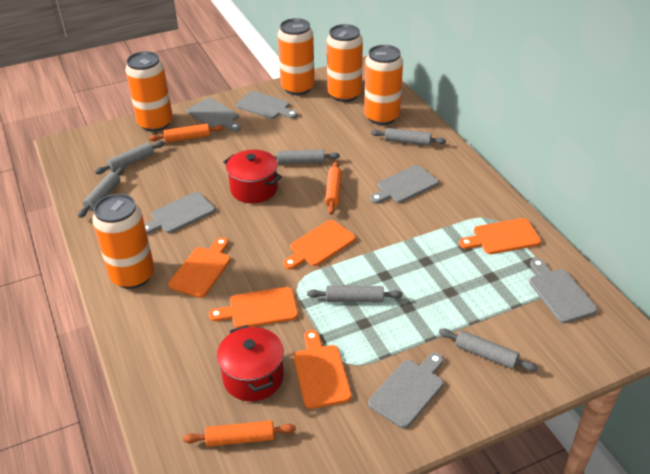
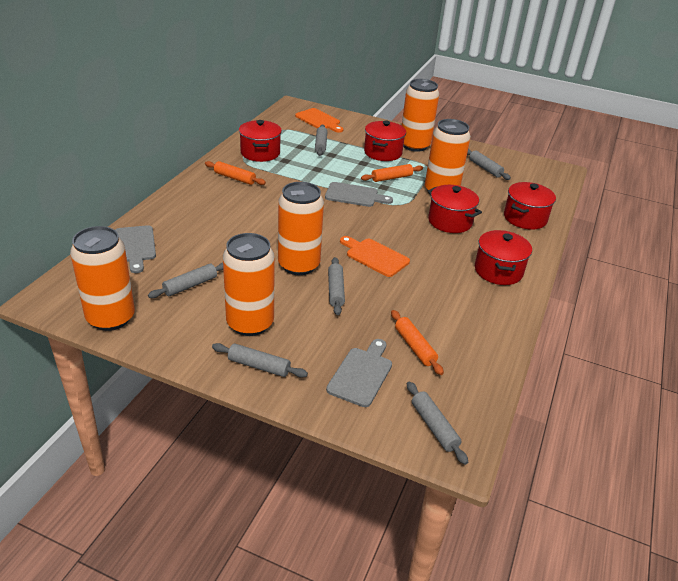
grey cutting board: 6 -> 3
orange cutting board: 5 -> 2
red pot: 2 -> 5

